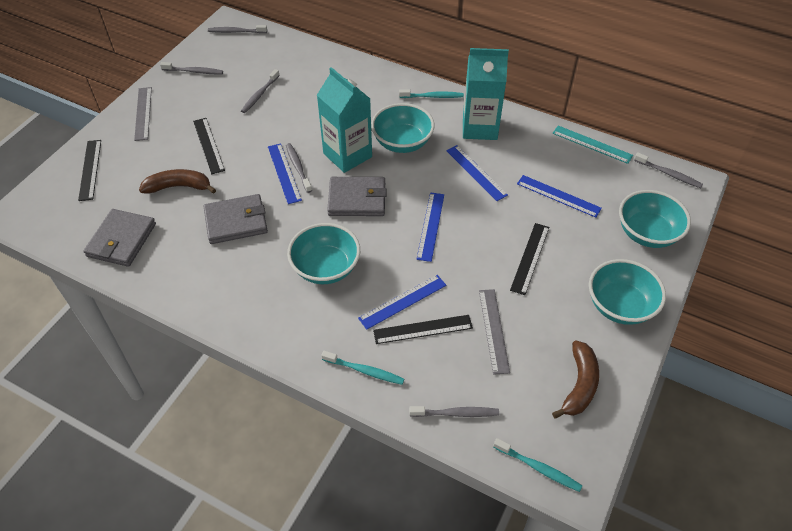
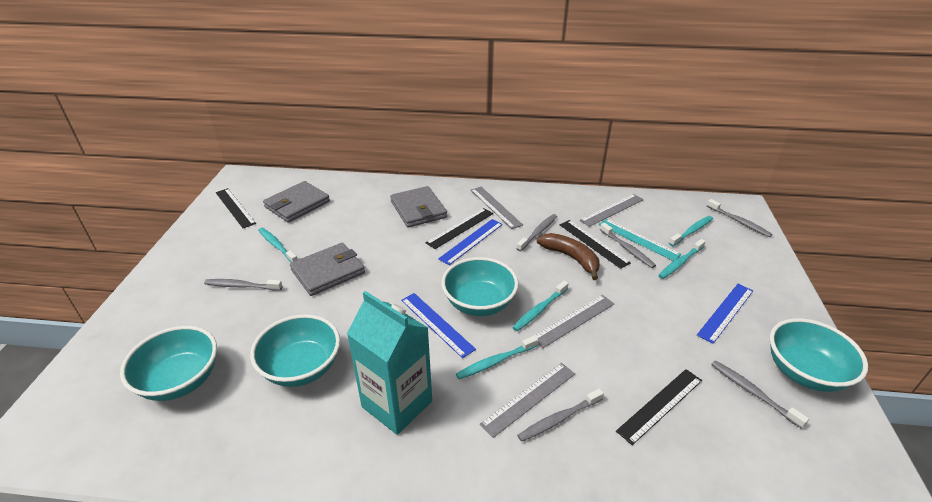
blue ruler: 5 -> 3
brown banana: 2 -> 1
grey ruler: 2 -> 4
turquoise carton: 2 -> 1
turquoise toothbrush: 3 -> 5

